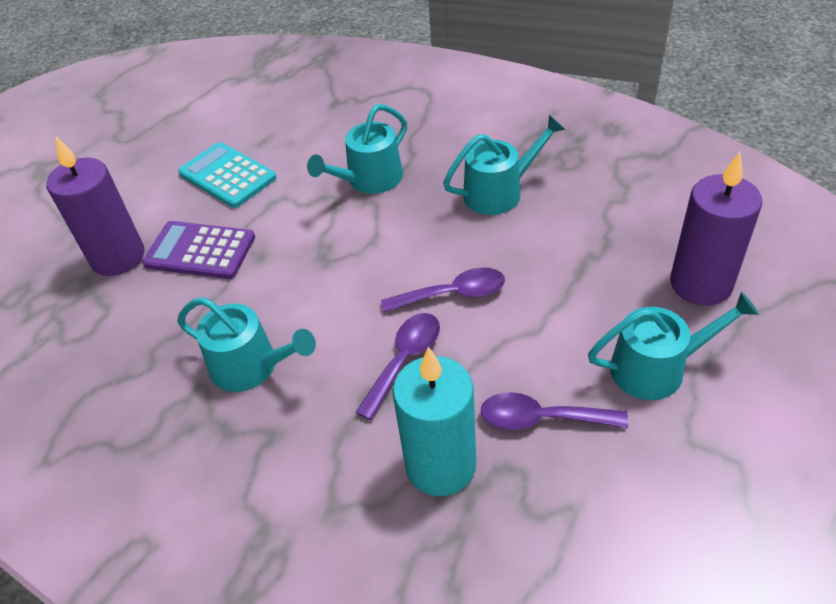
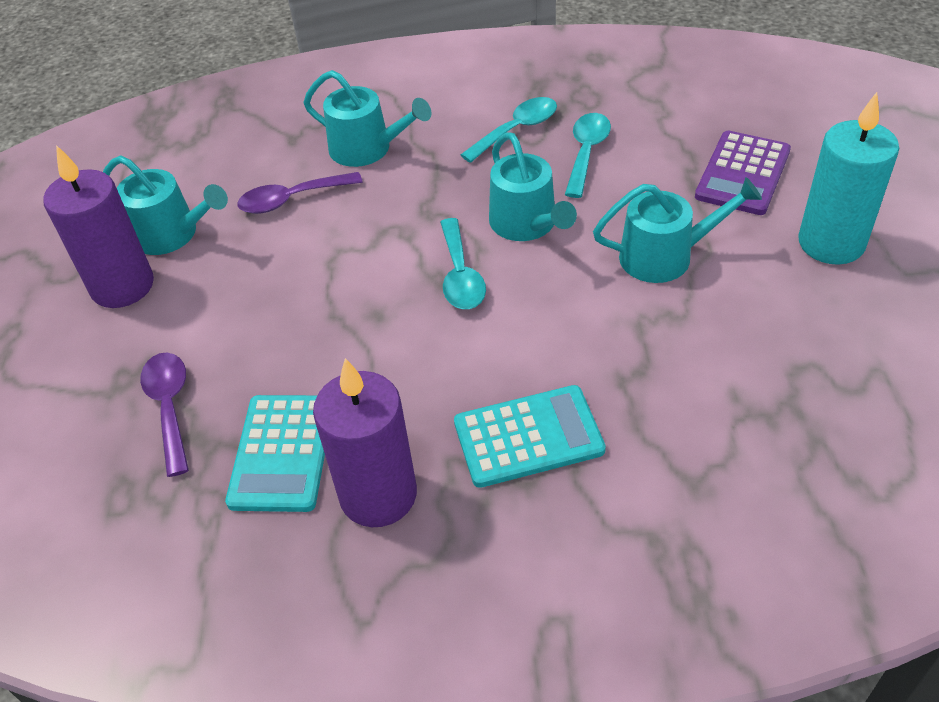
purple spoon: 3 -> 2
turquoise calculator: 1 -> 2
turquoise spoon: 0 -> 3

